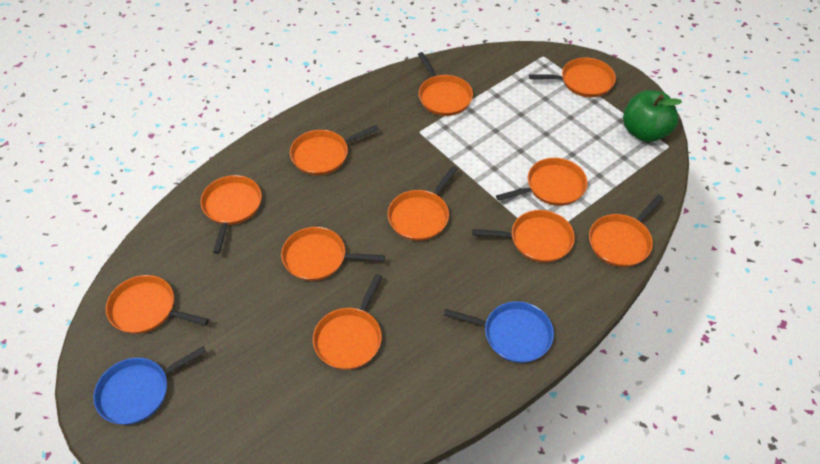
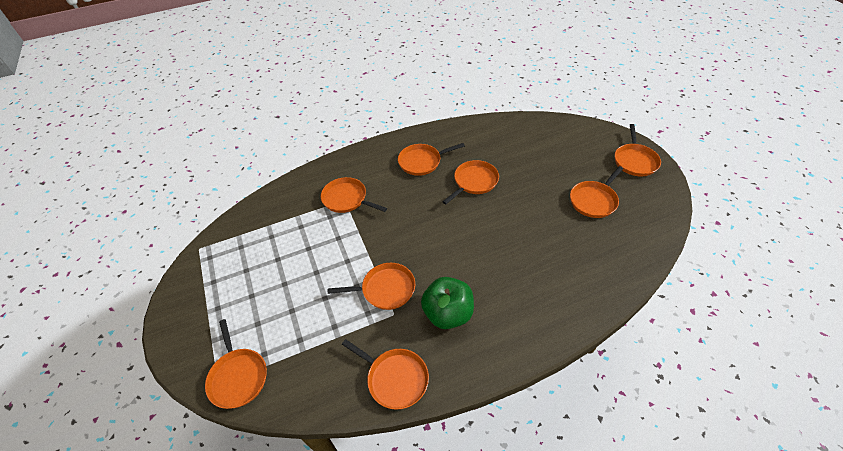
blue pan: 2 -> 0
orange pan: 11 -> 8

